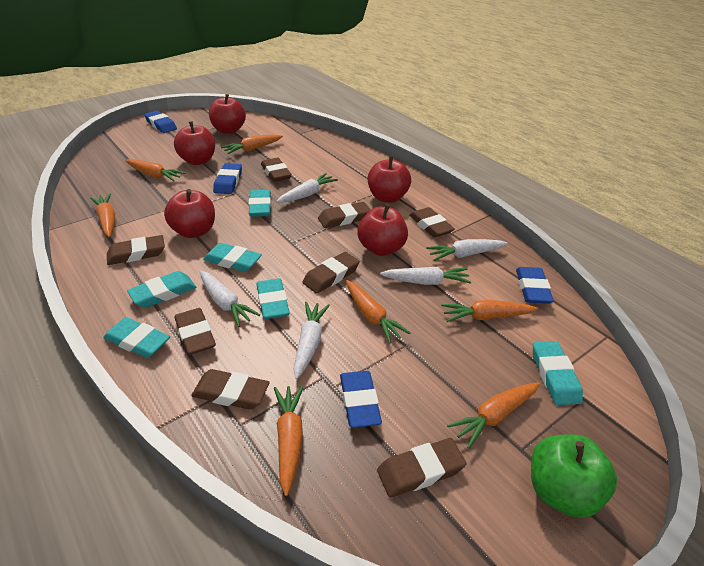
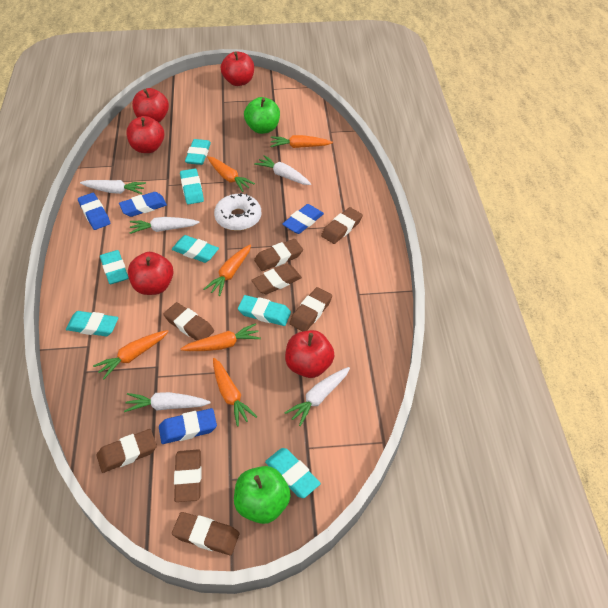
green apple: 1 -> 2
orange carrot: 7 -> 6
turquoise eraser: 6 -> 7
white donut: 0 -> 1

